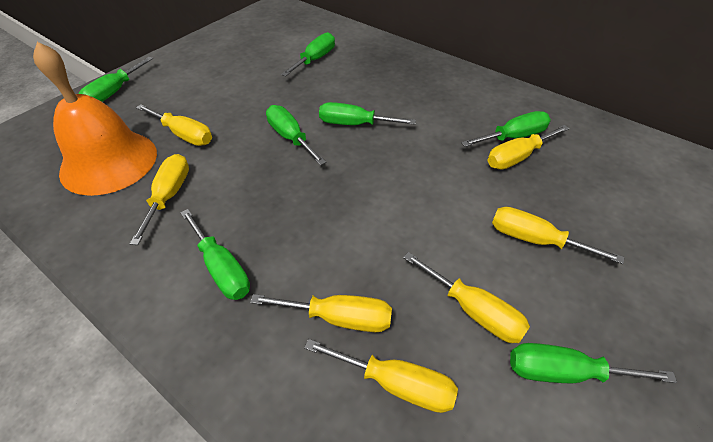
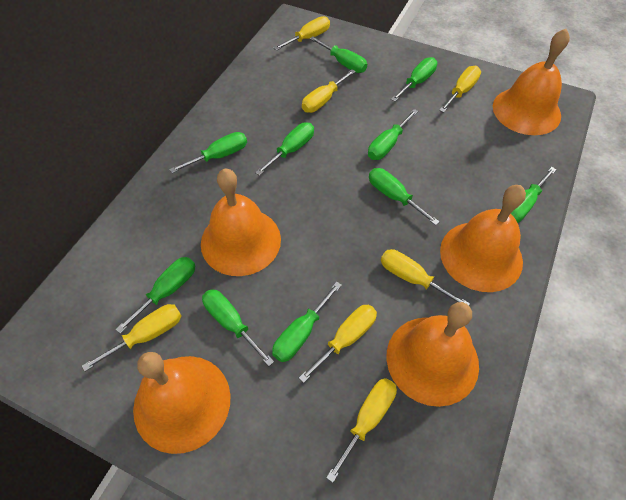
green screwdriver: 7 -> 10
orange bell: 1 -> 5

